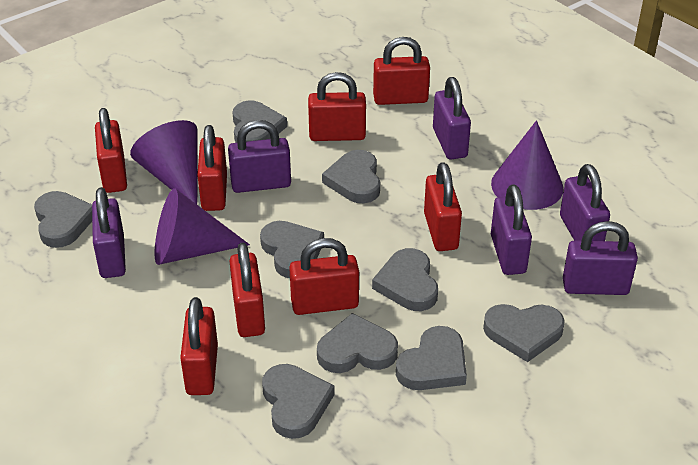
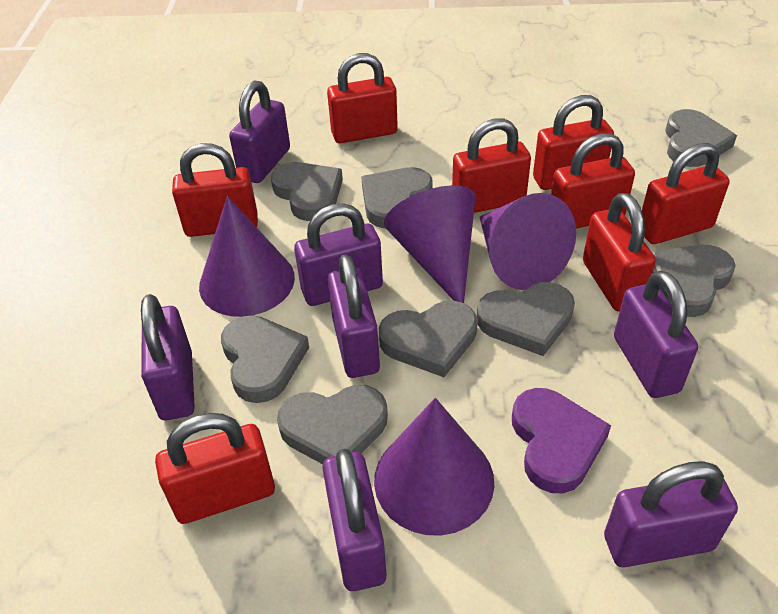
grey heart: 9 -> 8
purple cone: 3 -> 4
purple heart: 0 -> 1
purple padlock: 6 -> 7

